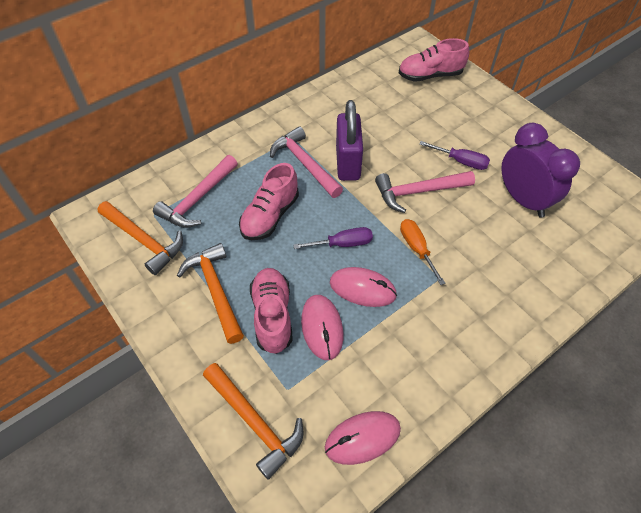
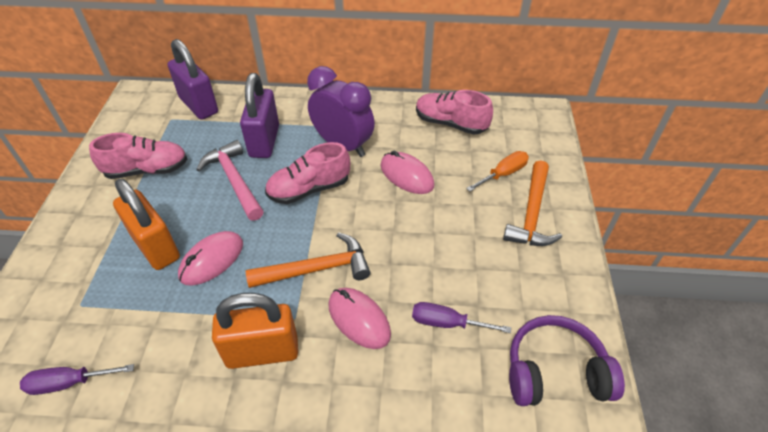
orange hammer: 3 -> 2
orange padlock: 0 -> 2
pink hammer: 3 -> 1
purple headphones: 0 -> 1
purple padlock: 1 -> 2

